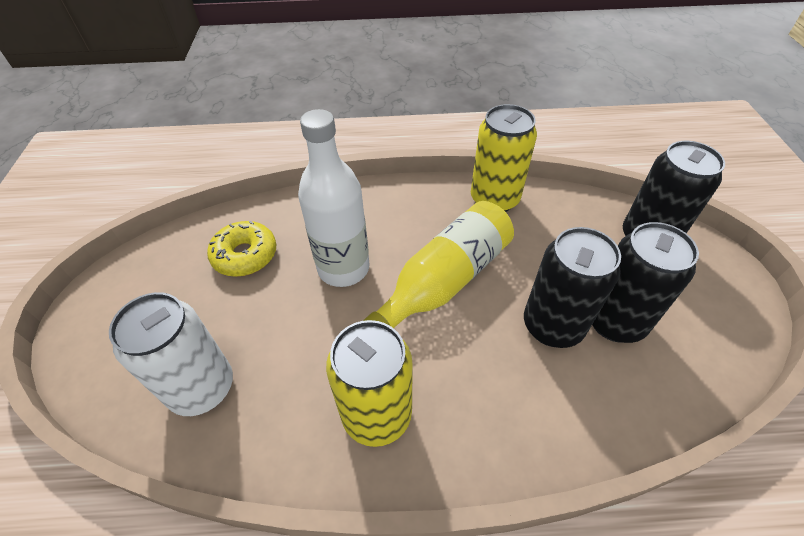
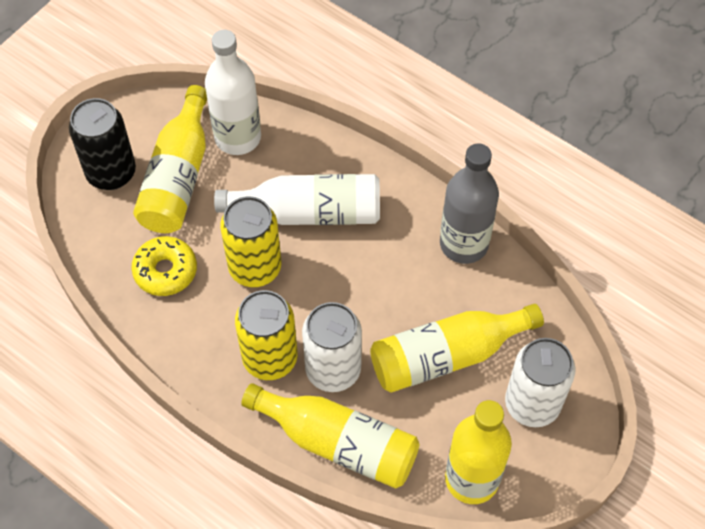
black can: 3 -> 1
grey bottle: 0 -> 1
white bottle: 1 -> 2
white can: 1 -> 2
yellow bottle: 1 -> 4

